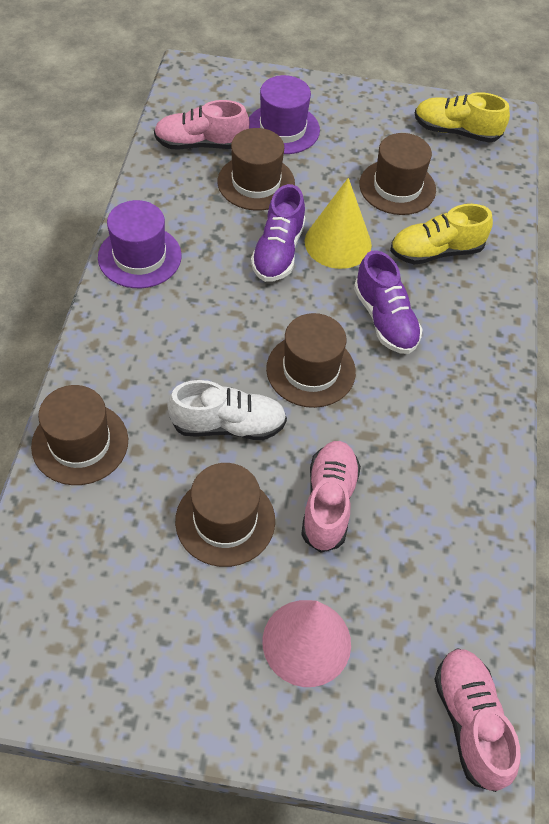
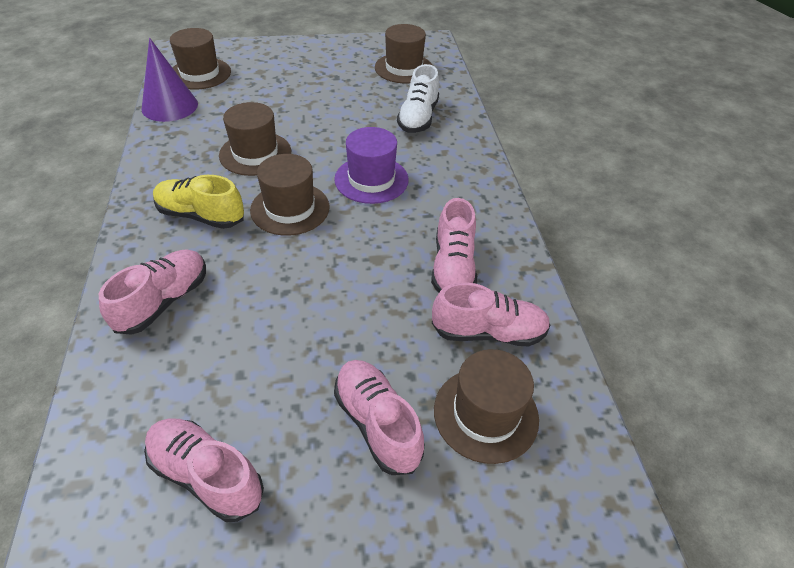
pink cone: 1 -> 0
pink shoe: 3 -> 5
purple cone: 0 -> 1
purple hat: 2 -> 1
purple shoe: 2 -> 0
yellow cone: 1 -> 0
yellow shoe: 2 -> 1

